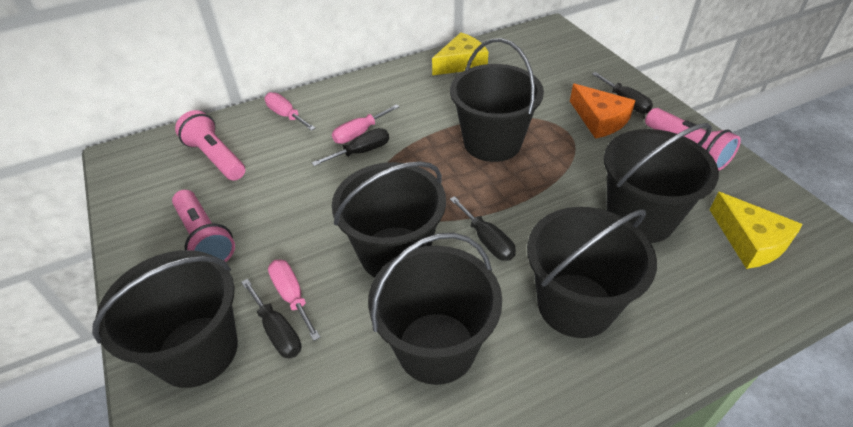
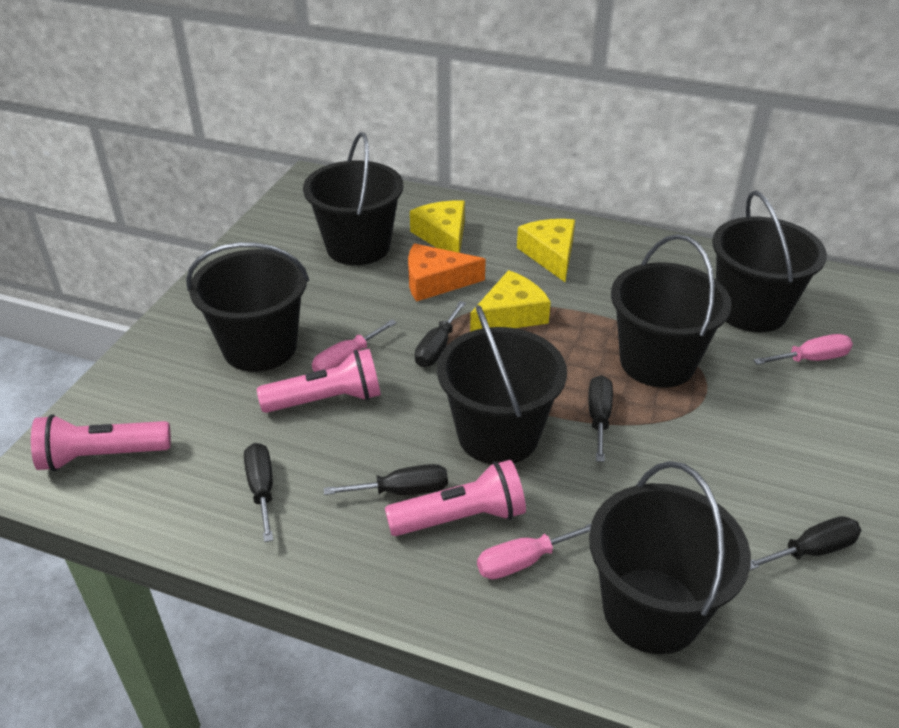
black screwdriver: 4 -> 5
yellow cheese: 2 -> 3

